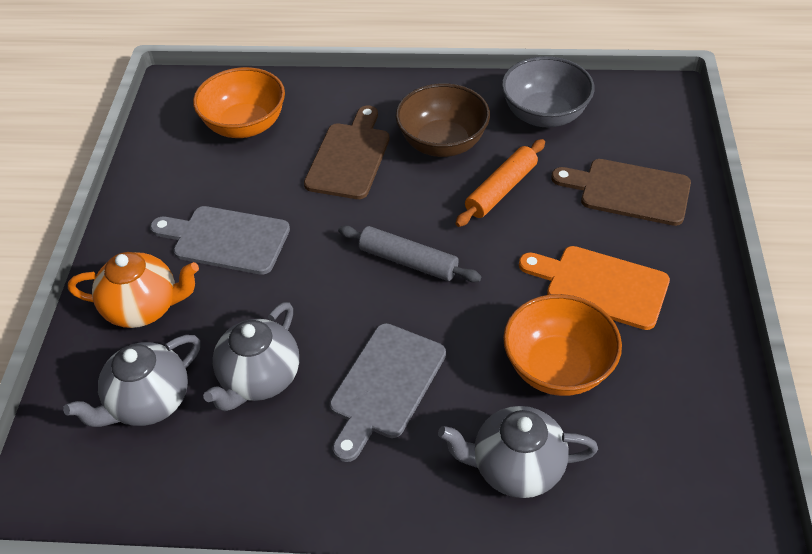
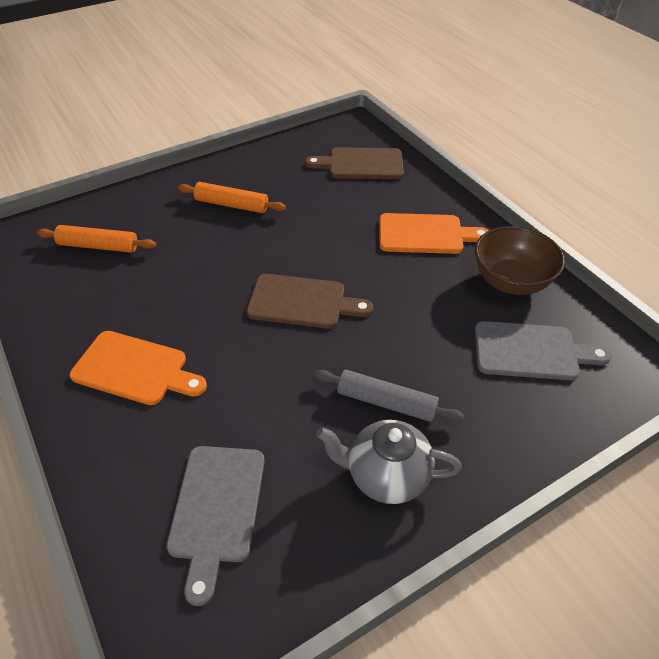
grey bowl: 1 -> 0
grey teapot: 3 -> 1
orange bowl: 2 -> 0
orange cutting board: 1 -> 2
orange rolling pin: 1 -> 2
orange teapot: 1 -> 0

